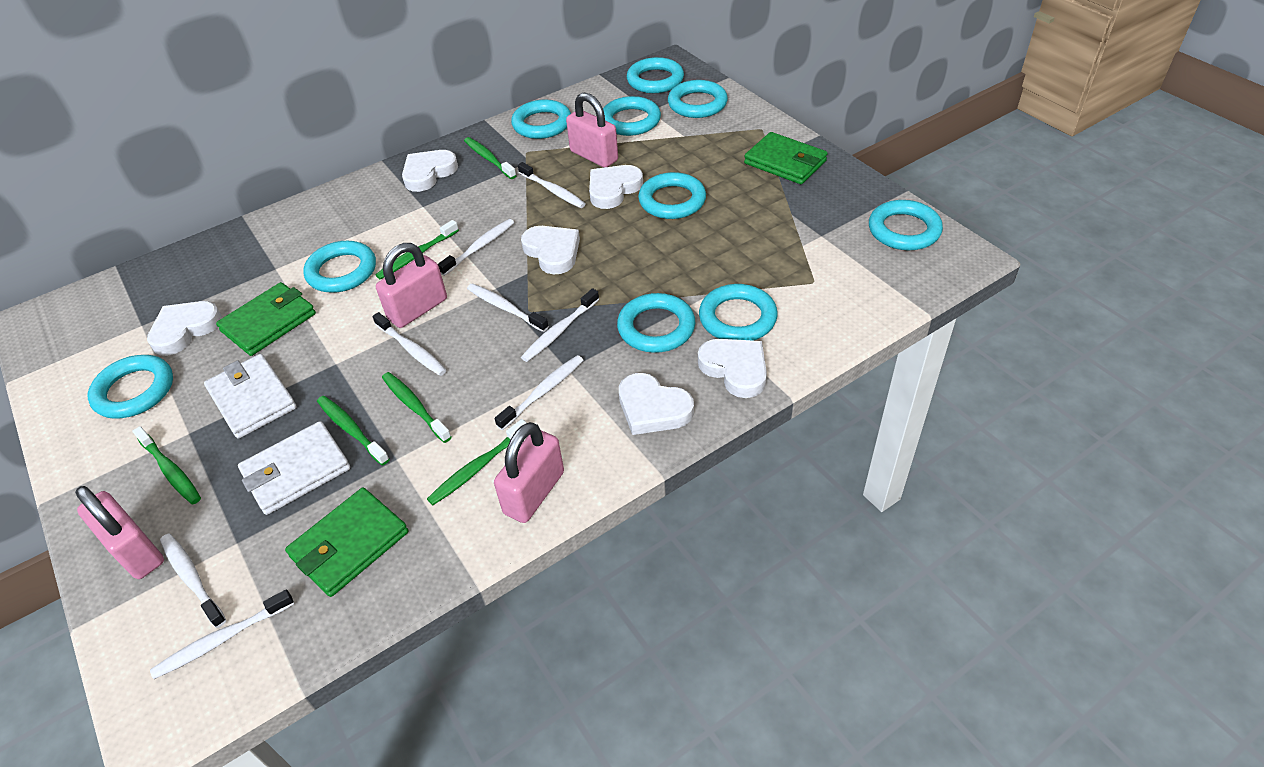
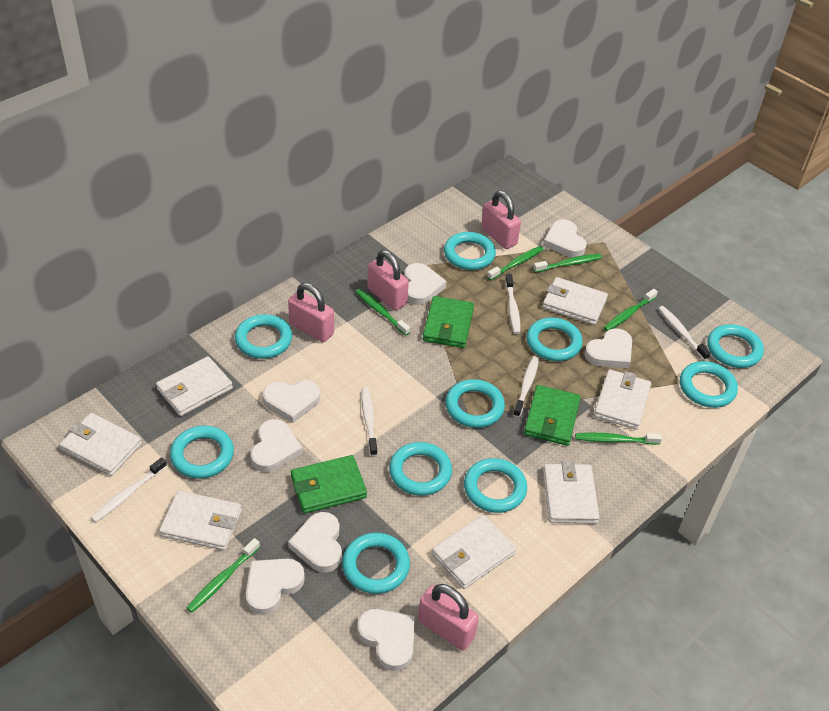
white heart: 6 -> 8
white toothbrush: 8 -> 5
white wallet: 2 -> 7

